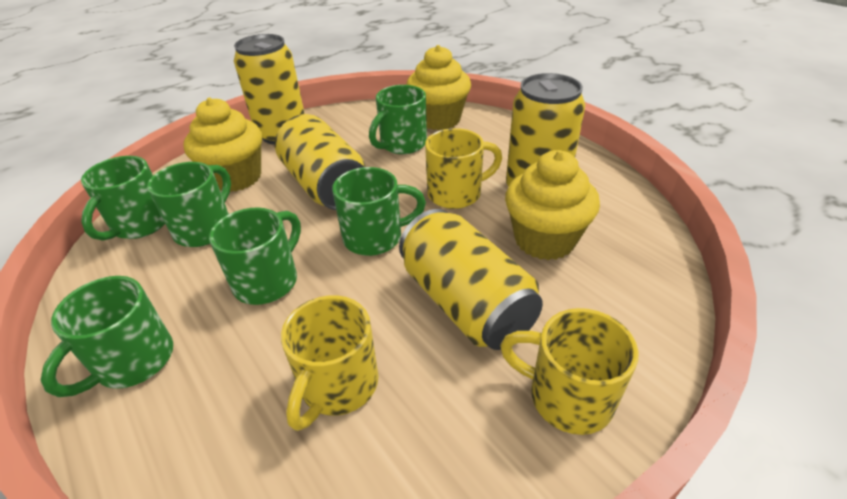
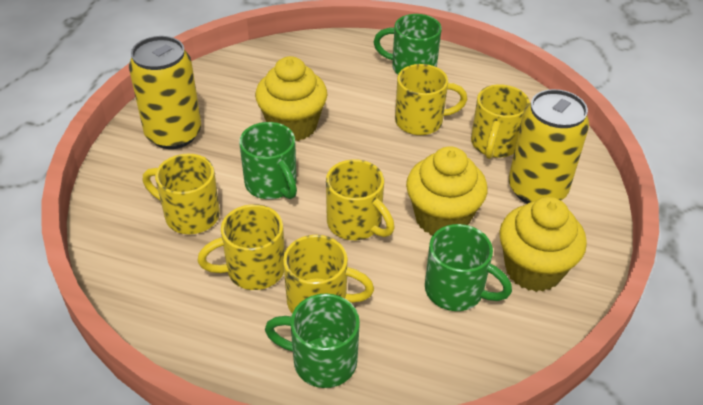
green mug: 6 -> 4
yellow can: 4 -> 2
yellow mug: 3 -> 6

